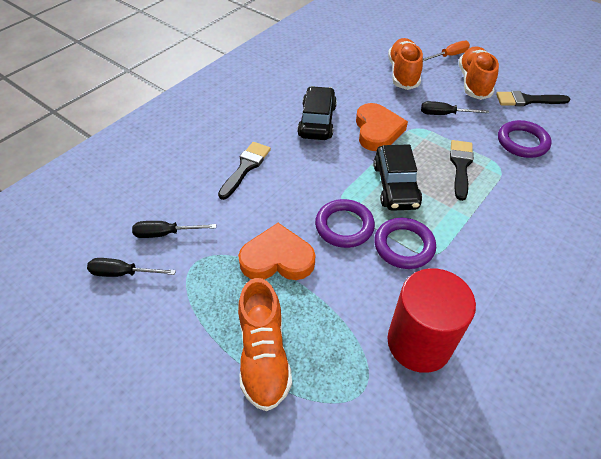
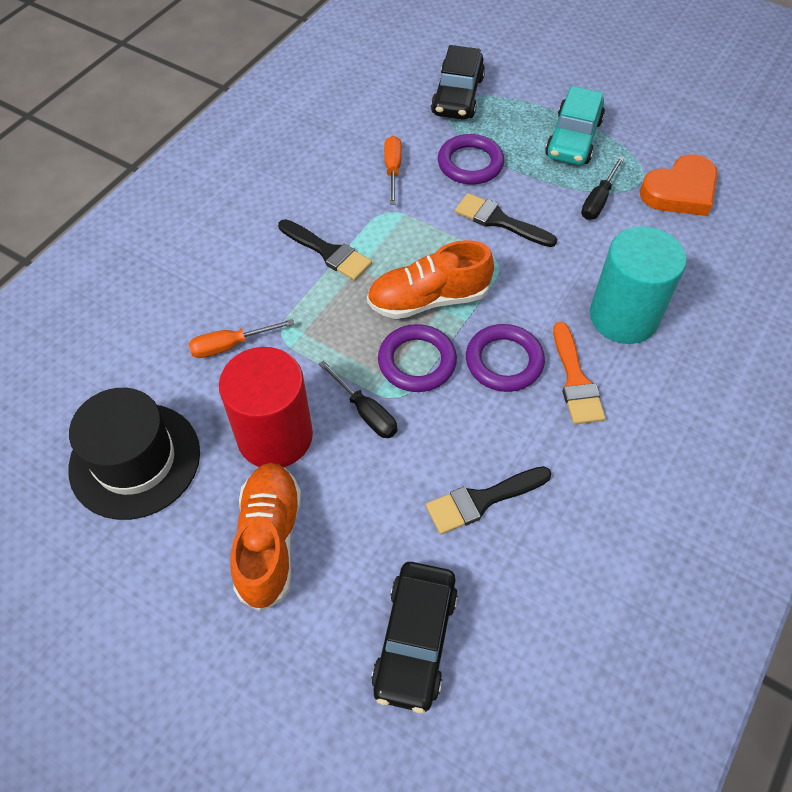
black hat: 0 -> 1
black screwdriver: 3 -> 2
orange brush: 0 -> 1
orange heart: 2 -> 1
orange screwdriver: 1 -> 2
orange shoe: 3 -> 2
turquoise car: 0 -> 1
turquoise cylinder: 0 -> 1

